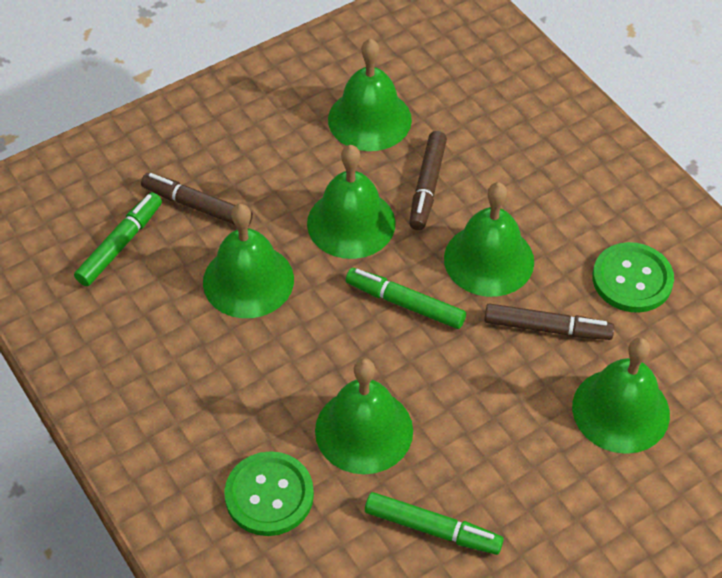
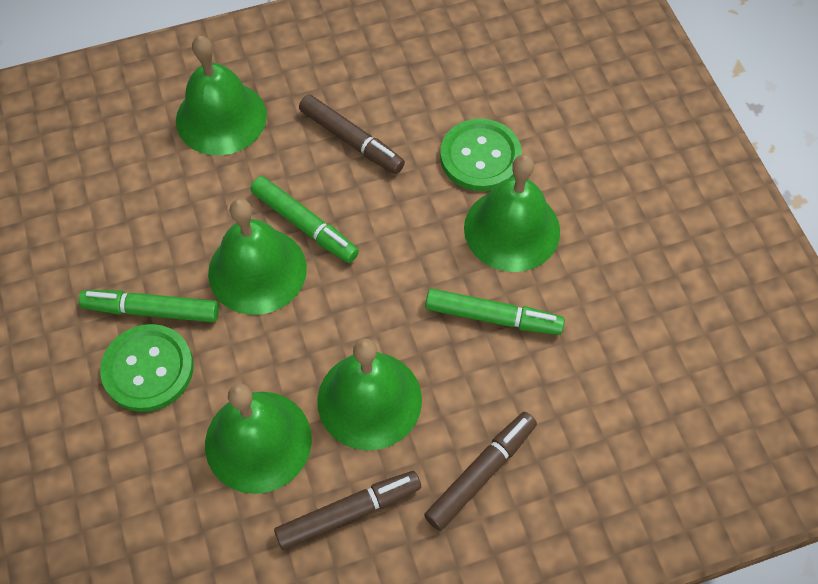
green bell: 6 -> 5

